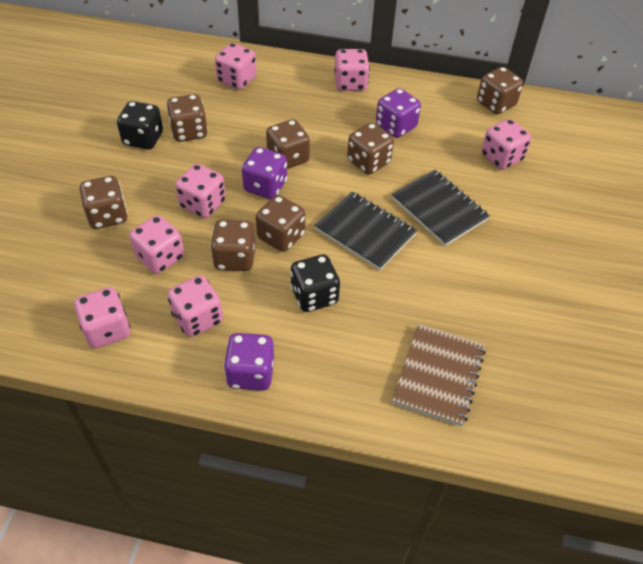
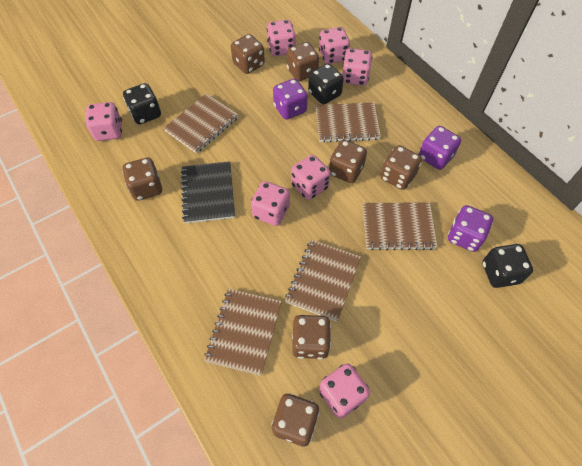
black dice: 2 -> 3
black notebook: 2 -> 1
brown notebook: 1 -> 5

